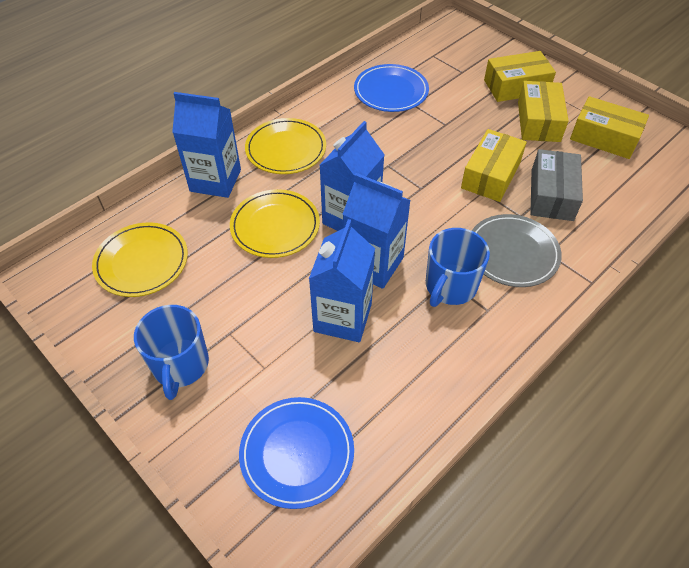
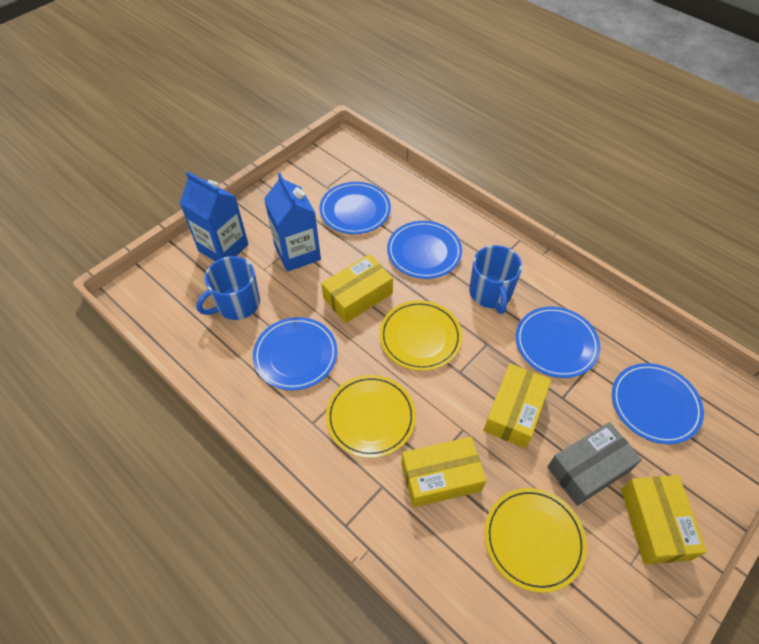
blue carton: 4 -> 2
blue plate: 2 -> 5
grey plate: 1 -> 0

